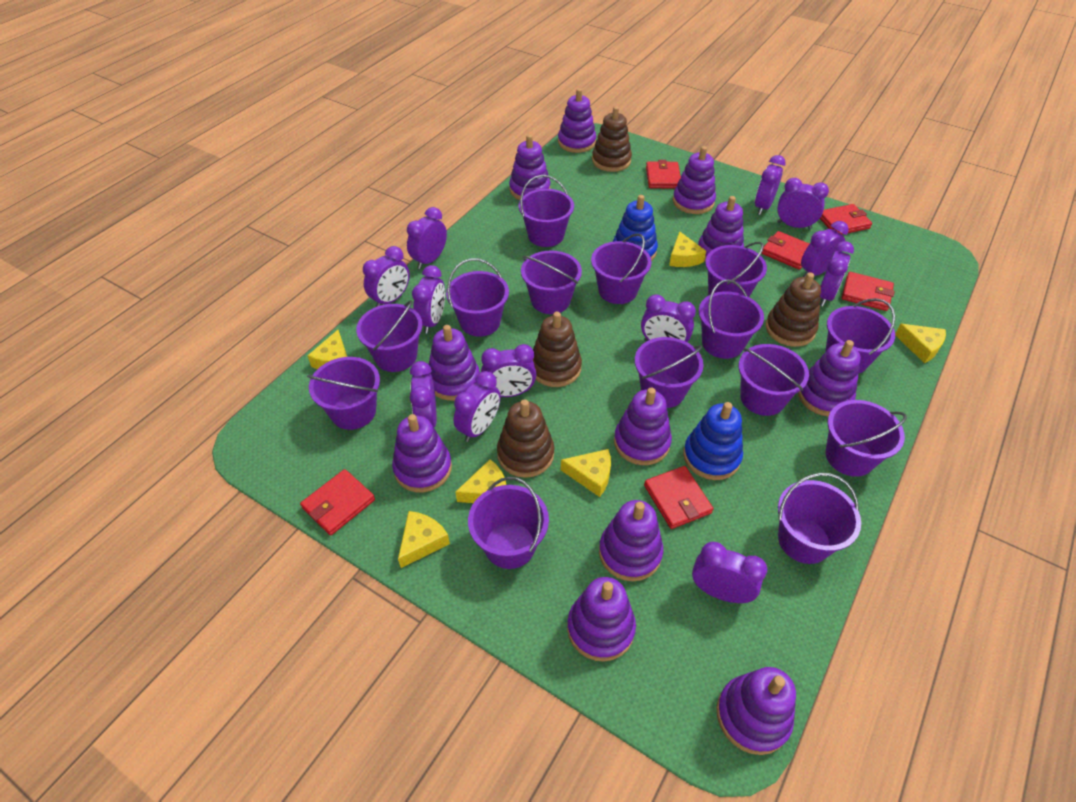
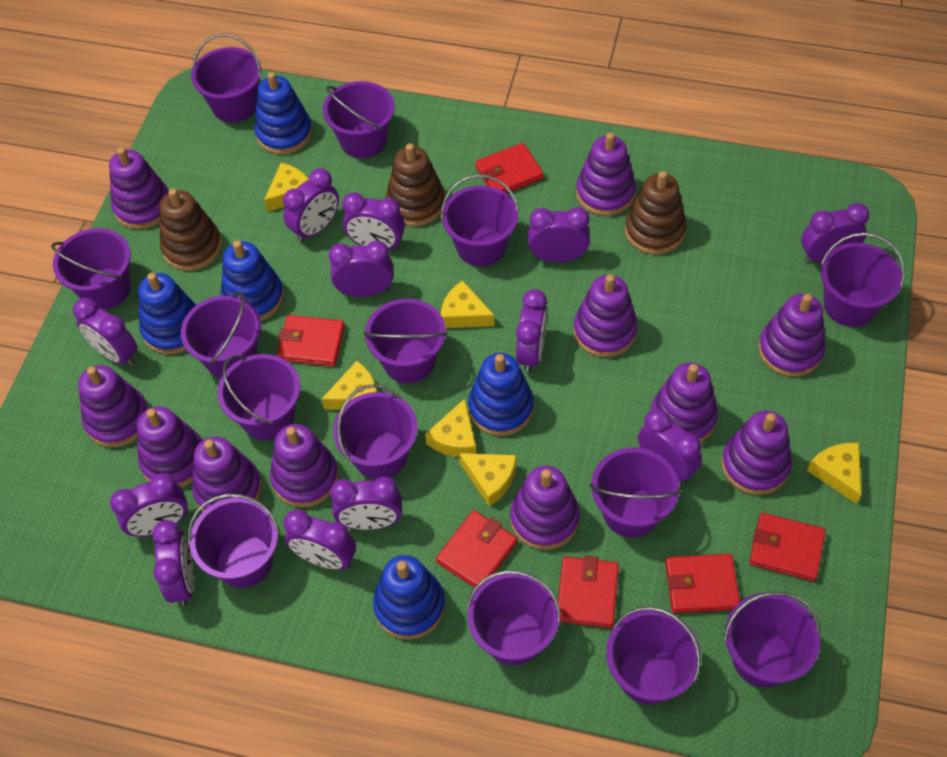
blue stacking toy: 2 -> 5
brown stacking toy: 4 -> 3

